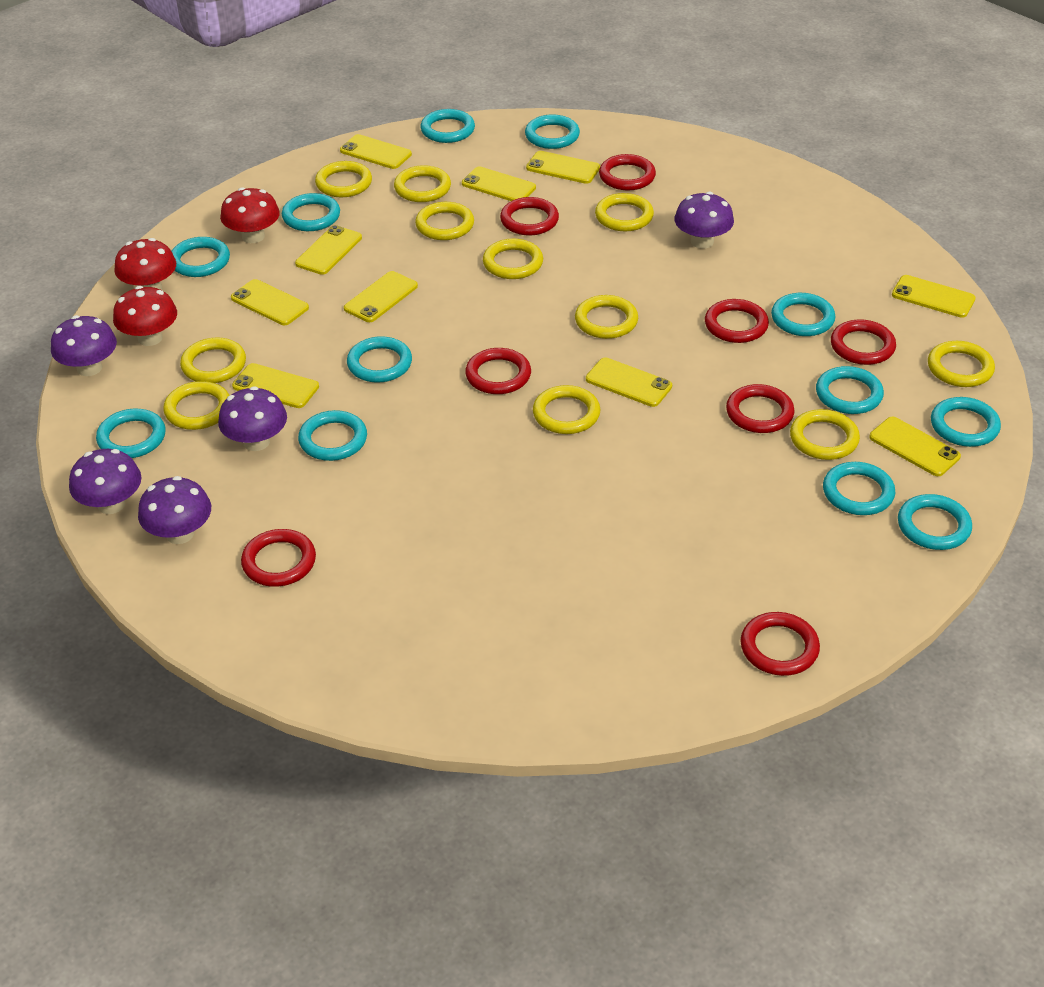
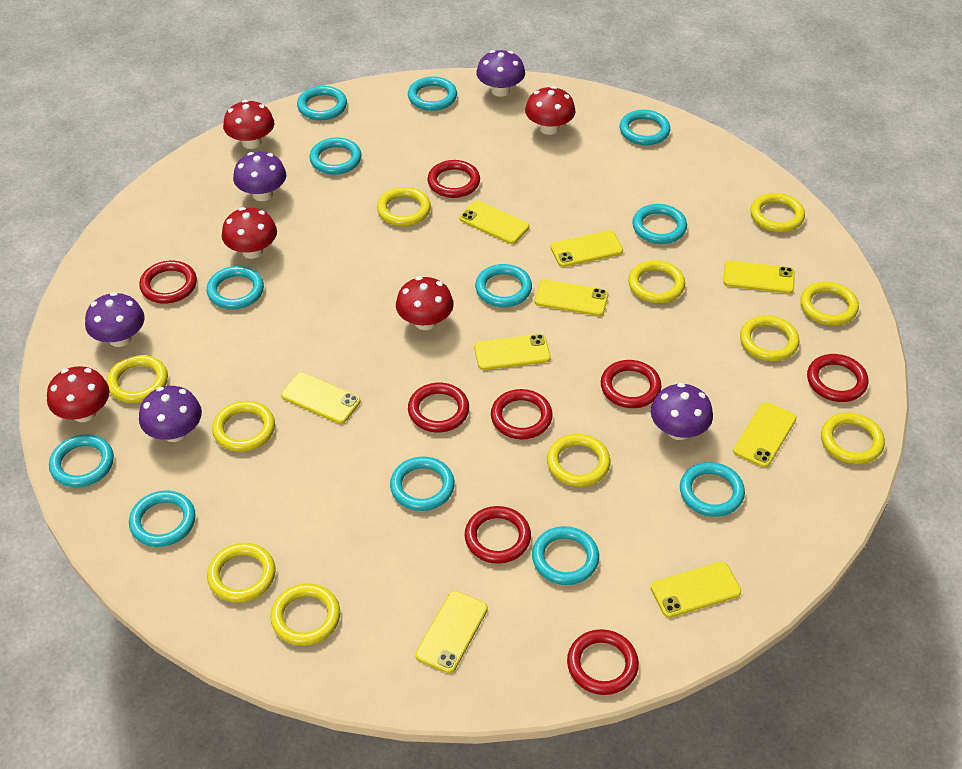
red mushroom: 3 -> 5
yellow phone: 10 -> 9

